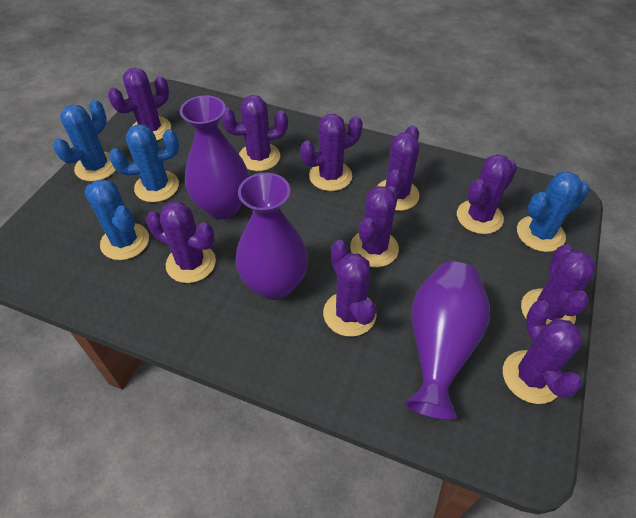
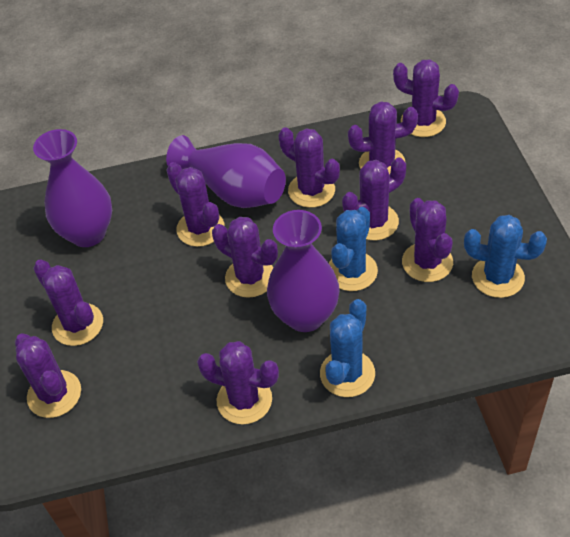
blue cactus: 4 -> 3

